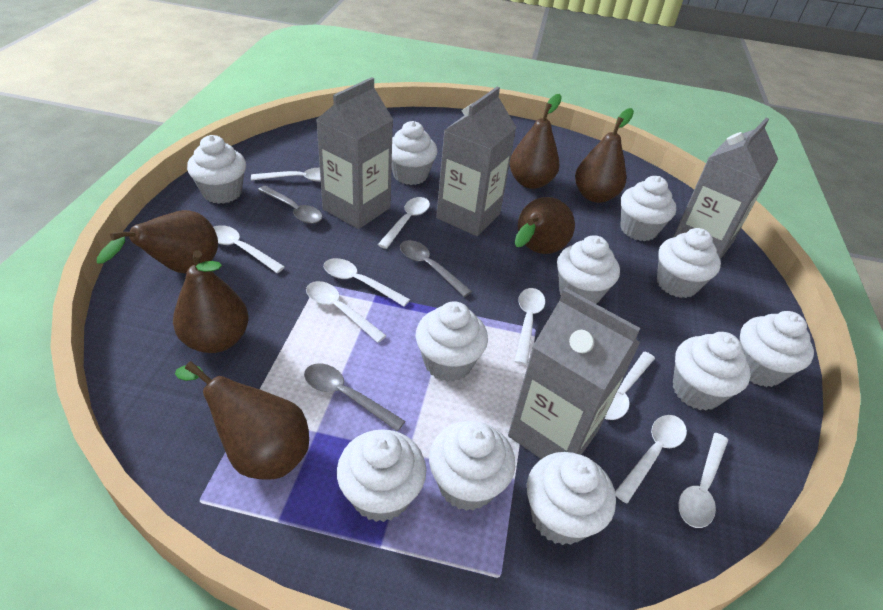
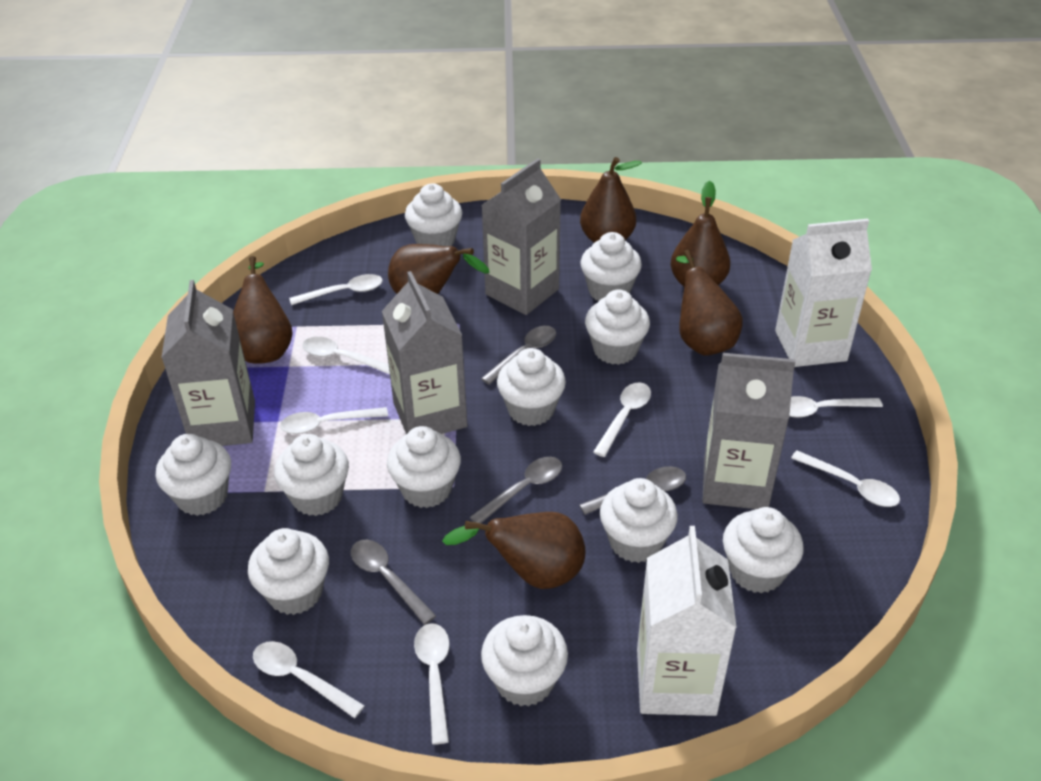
grey spoon: 3 -> 4
white carton: 0 -> 2
white spoon: 9 -> 8

